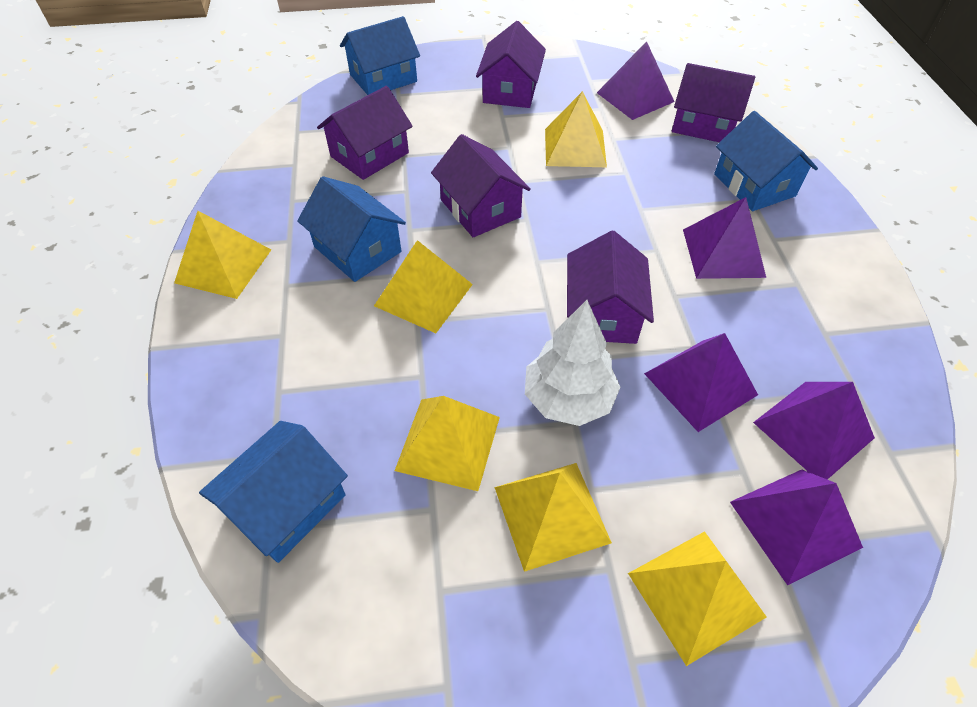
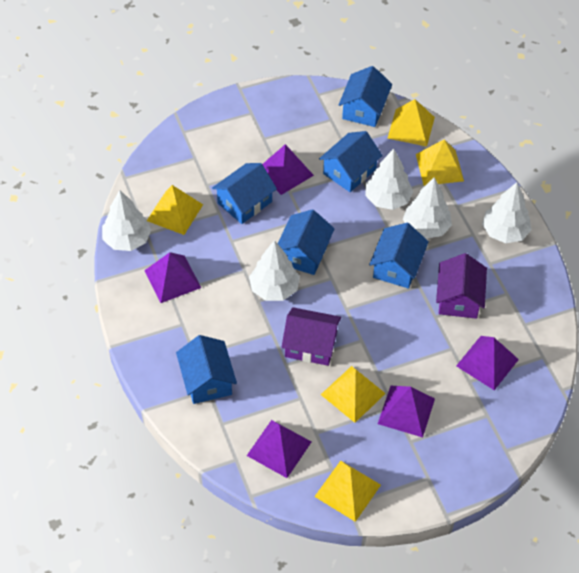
blue house: 4 -> 6
purple house: 5 -> 2
white tree: 1 -> 5
yellow pyramid: 6 -> 5

